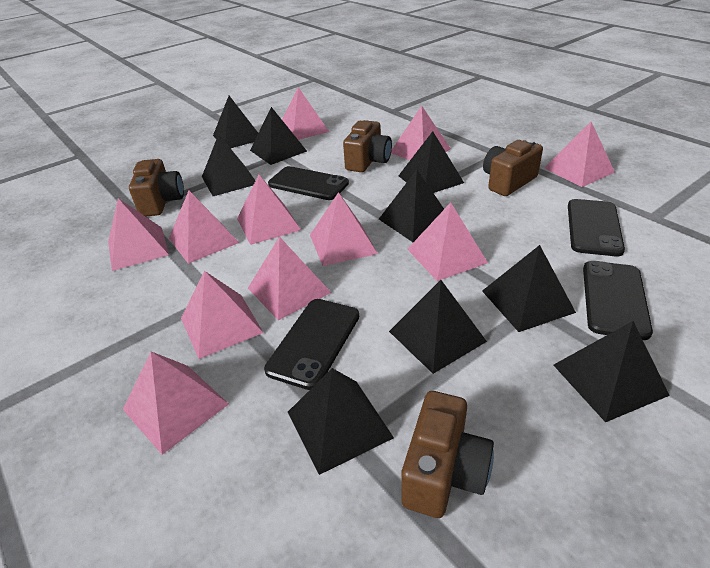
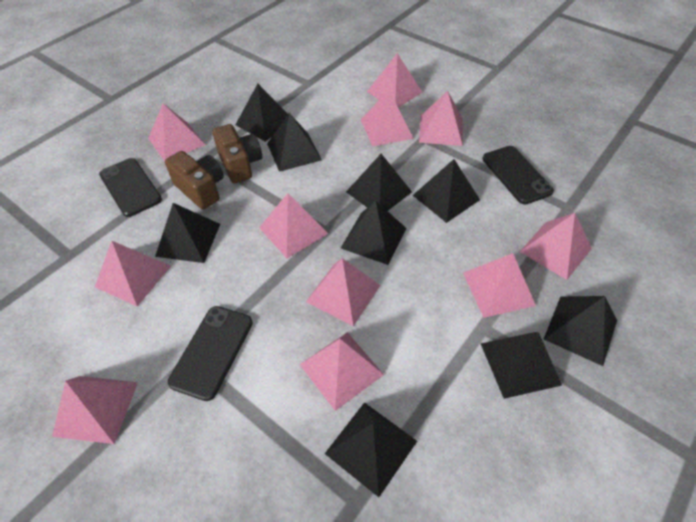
black phone: 4 -> 3
brown camera: 4 -> 2

